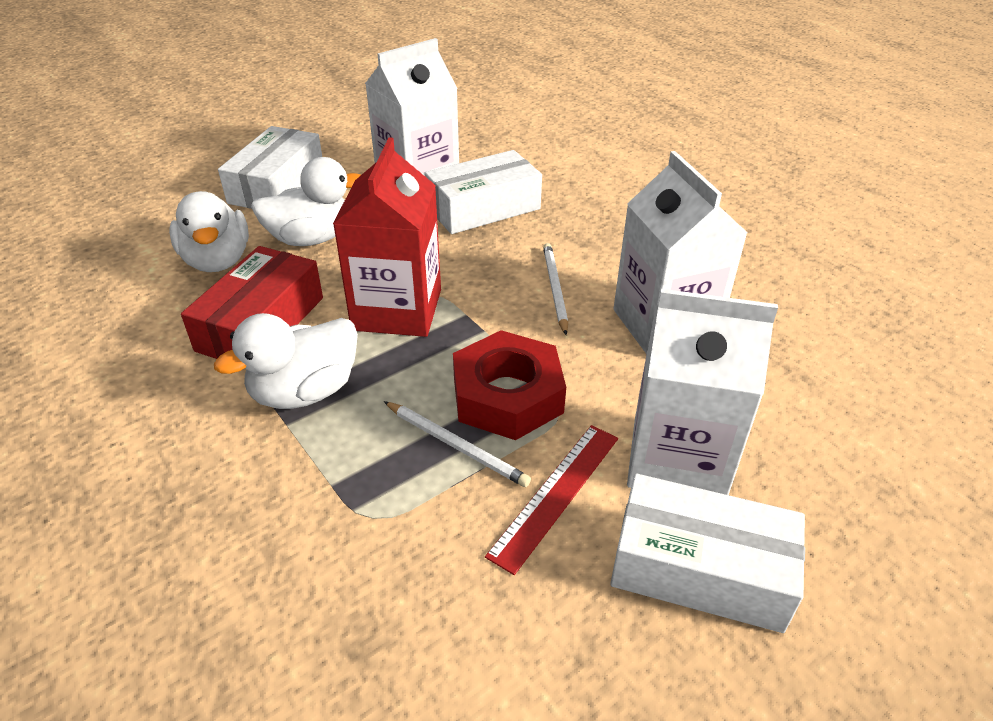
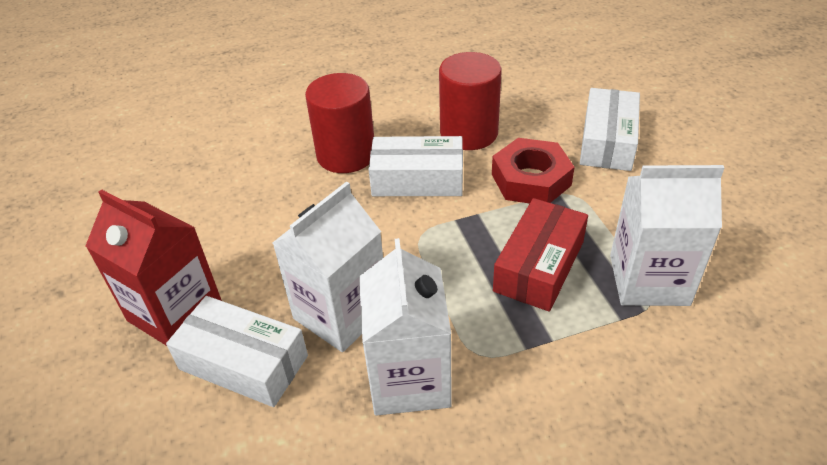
red cylinder: 0 -> 2
red ruler: 1 -> 0
white duck: 3 -> 0
white pencil: 2 -> 0

